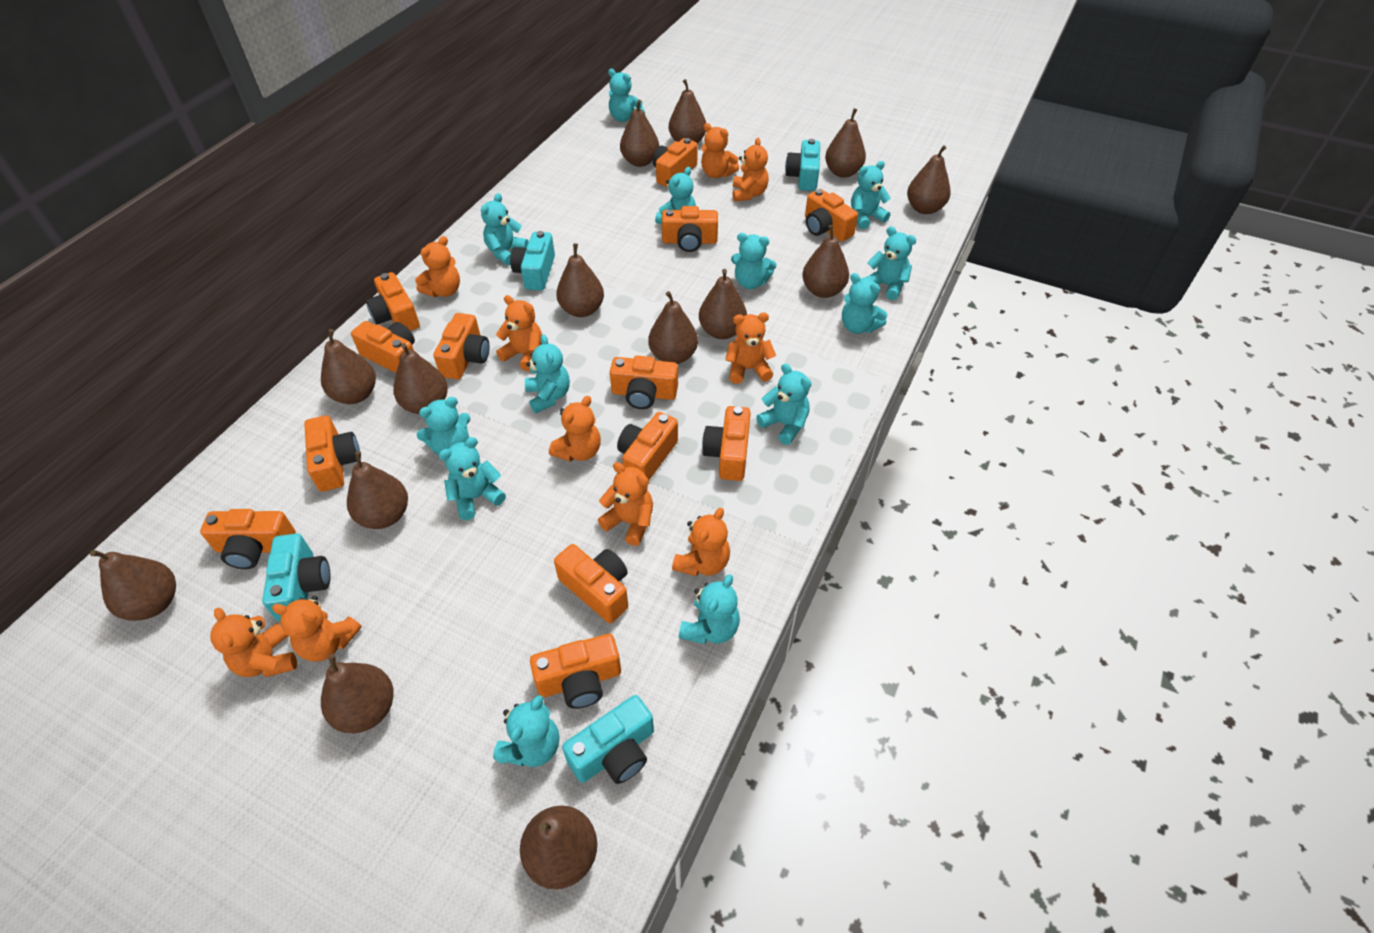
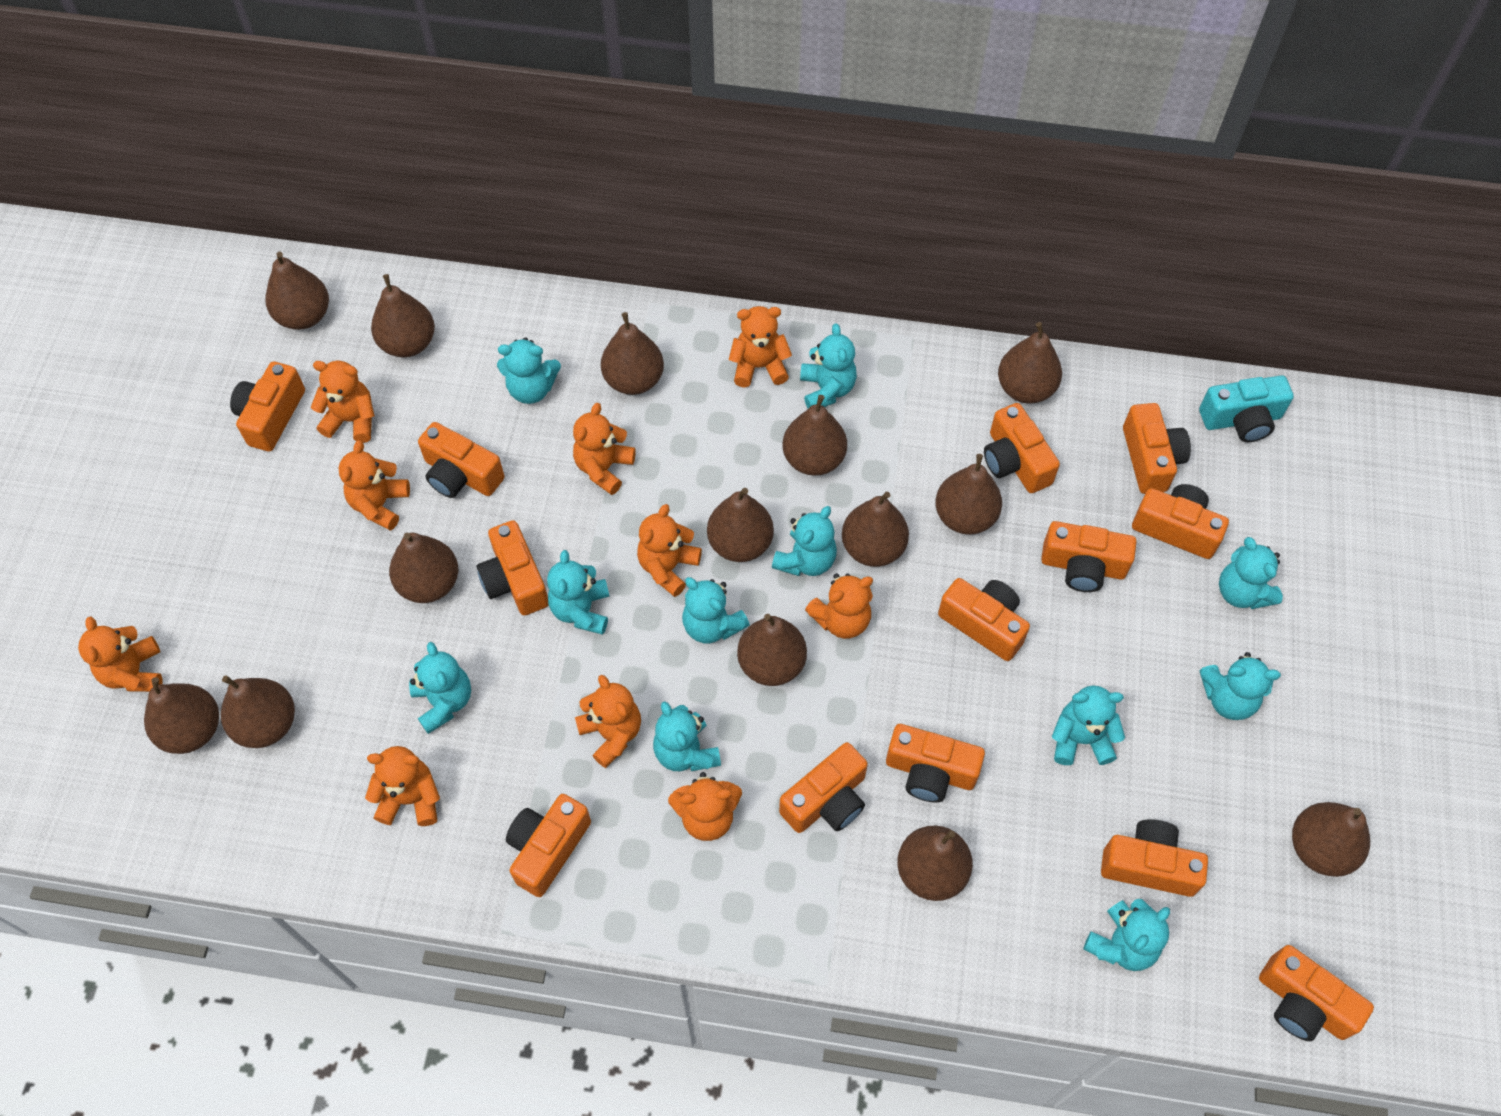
turquoise camera: 4 -> 1
turquoise teddy bear: 13 -> 11

